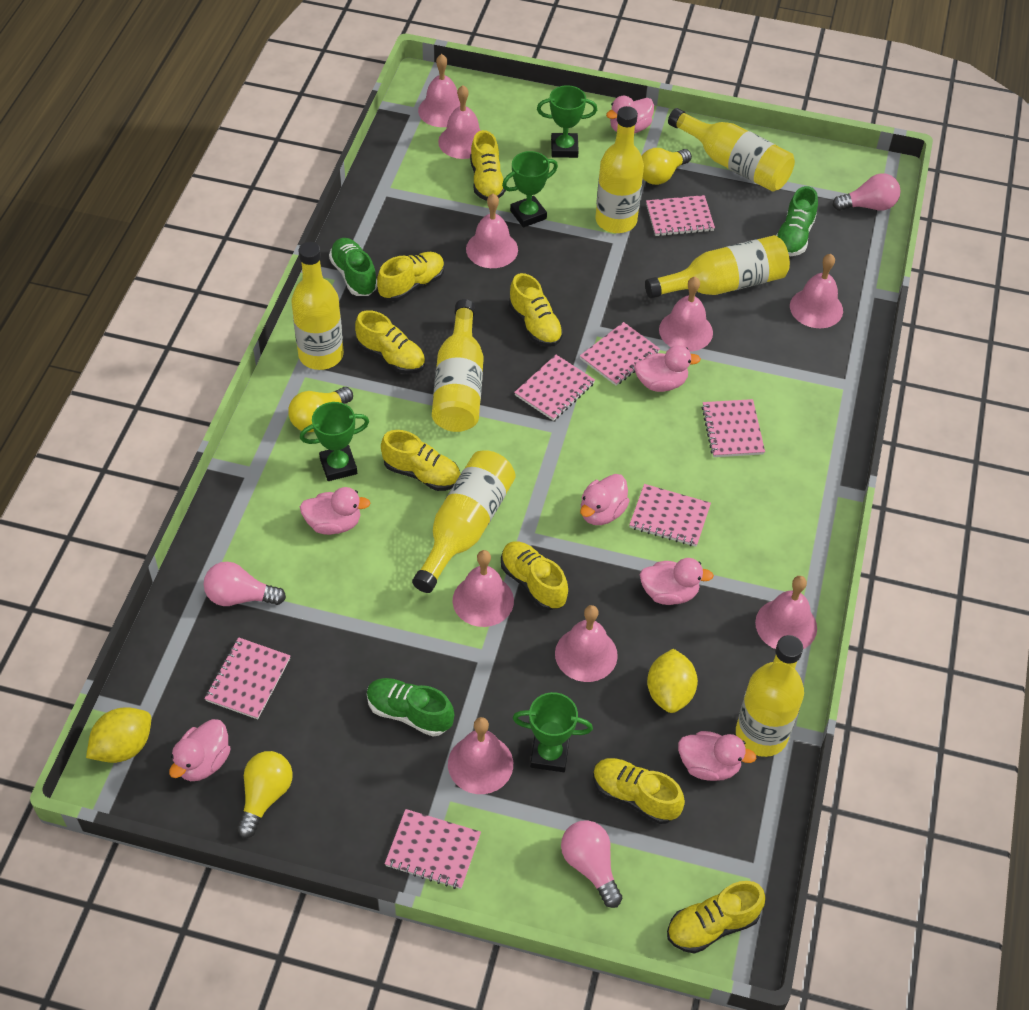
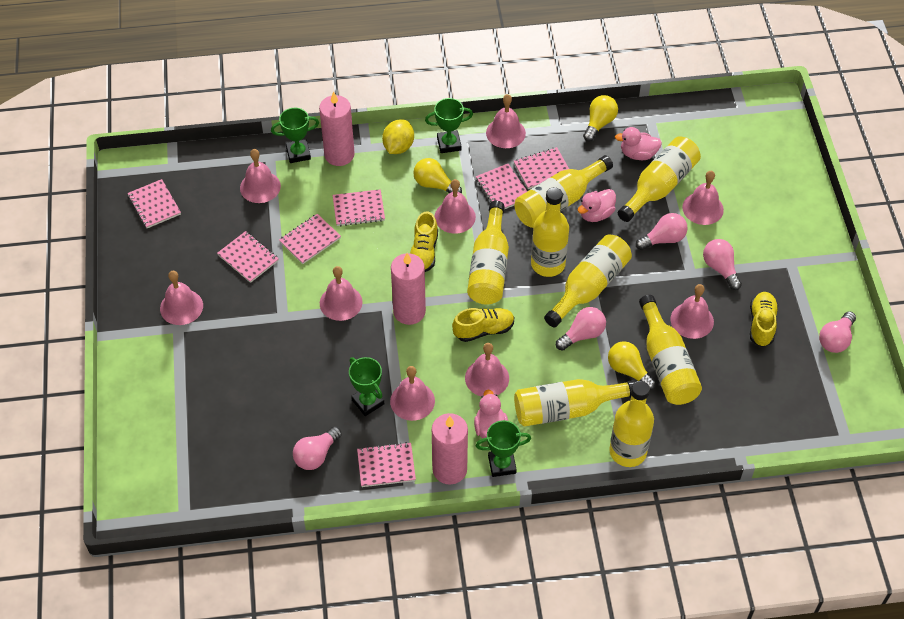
green shoe: 3 -> 0
pink candle: 0 -> 3
pink duck: 7 -> 3
pink light bulb: 3 -> 5
yellow bottle: 7 -> 8
yellow lemon: 2 -> 1
yellow shoe: 8 -> 3

